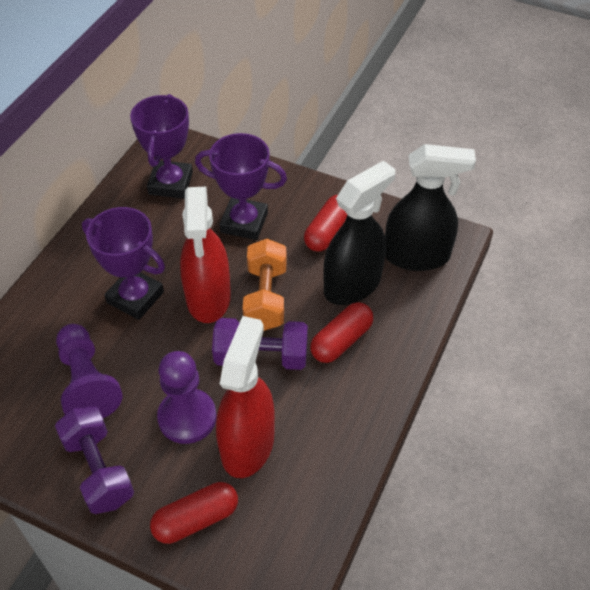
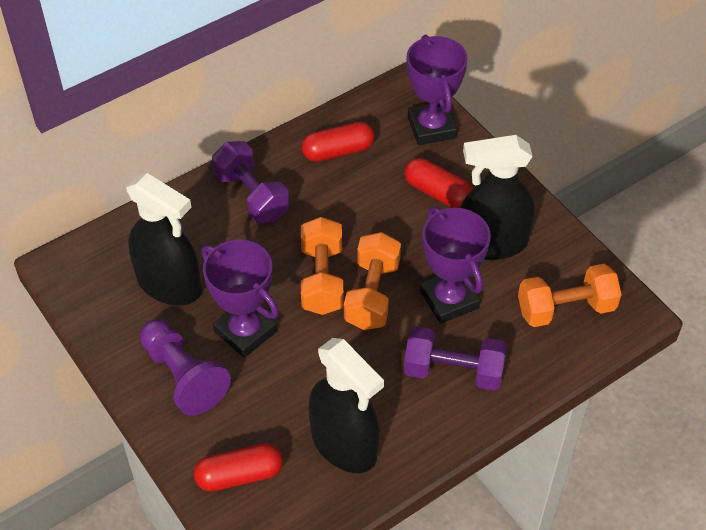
black spray bottle: 2 -> 3
orange dumbbell: 1 -> 3
purple pawn: 2 -> 1
red spray bottle: 2 -> 0

